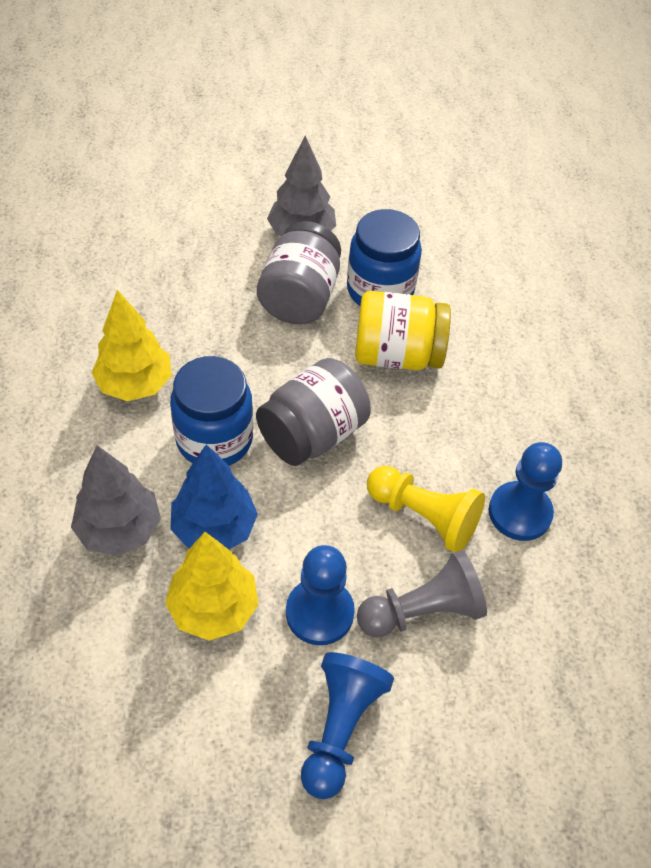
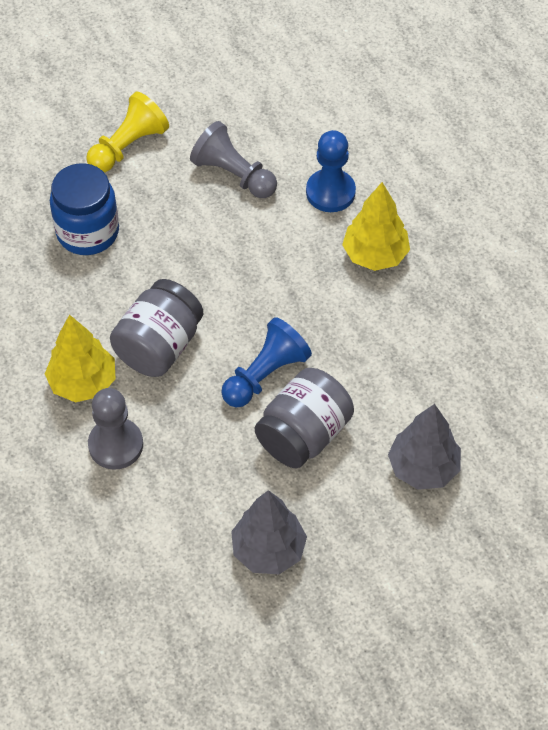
blue jar: 2 -> 1
blue pawn: 3 -> 2
blue tree: 1 -> 0
grey pawn: 1 -> 2
yellow jar: 1 -> 0

